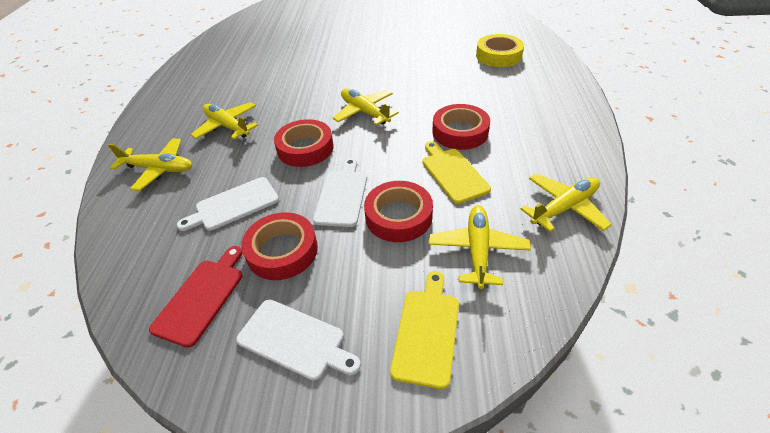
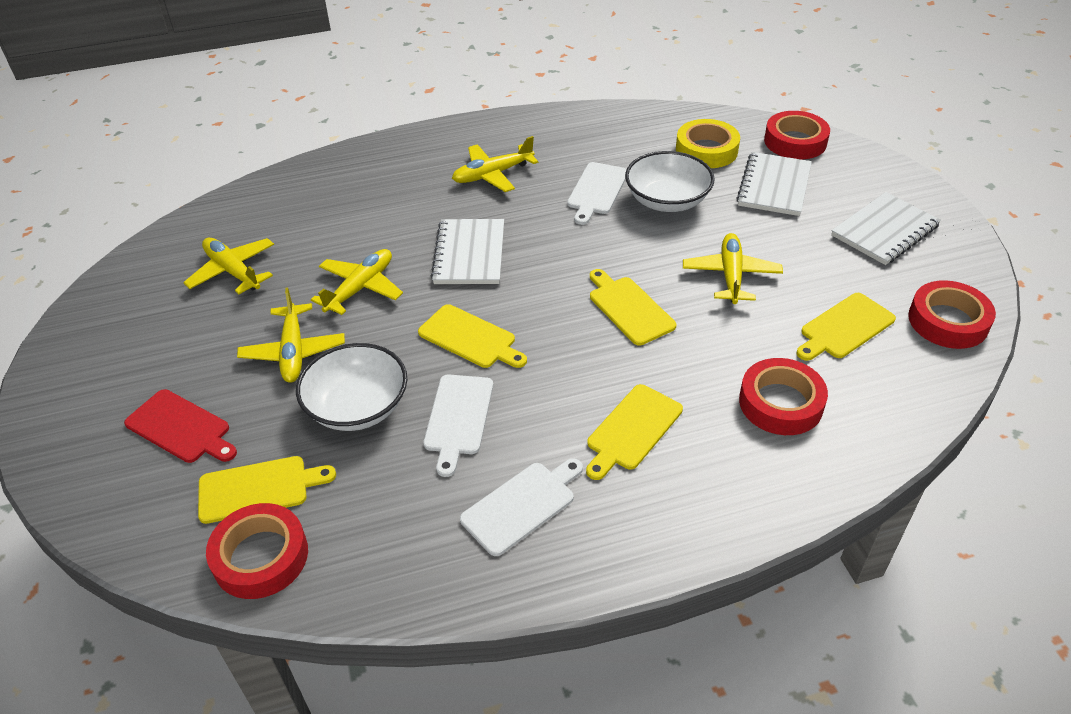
white bowl: 0 -> 2
white notebook: 0 -> 3
yellow cutting board: 2 -> 5

